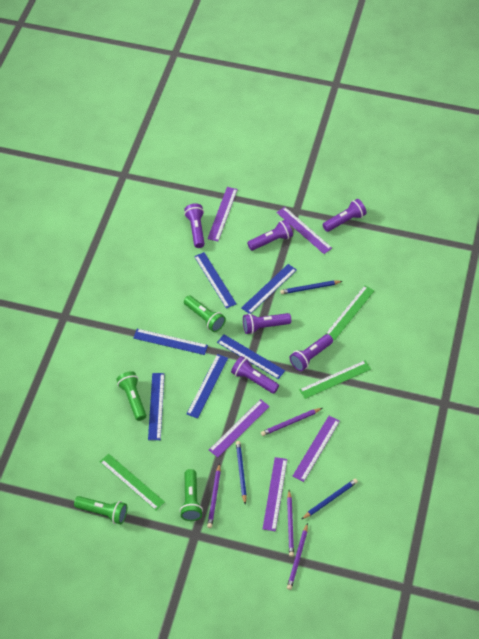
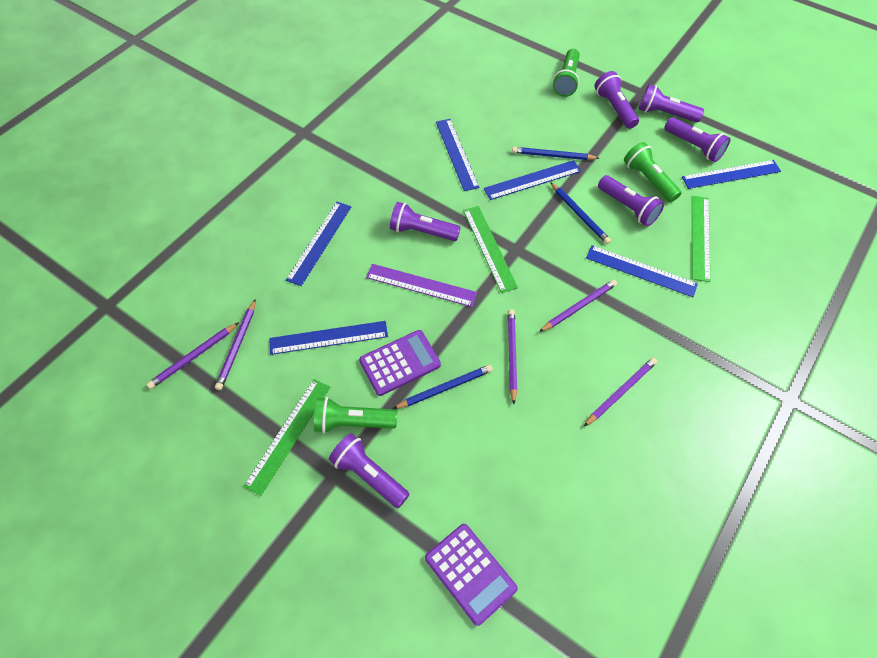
green flashlight: 4 -> 3
purple calculator: 0 -> 2
purple pencil: 4 -> 5
purple ruler: 5 -> 1

